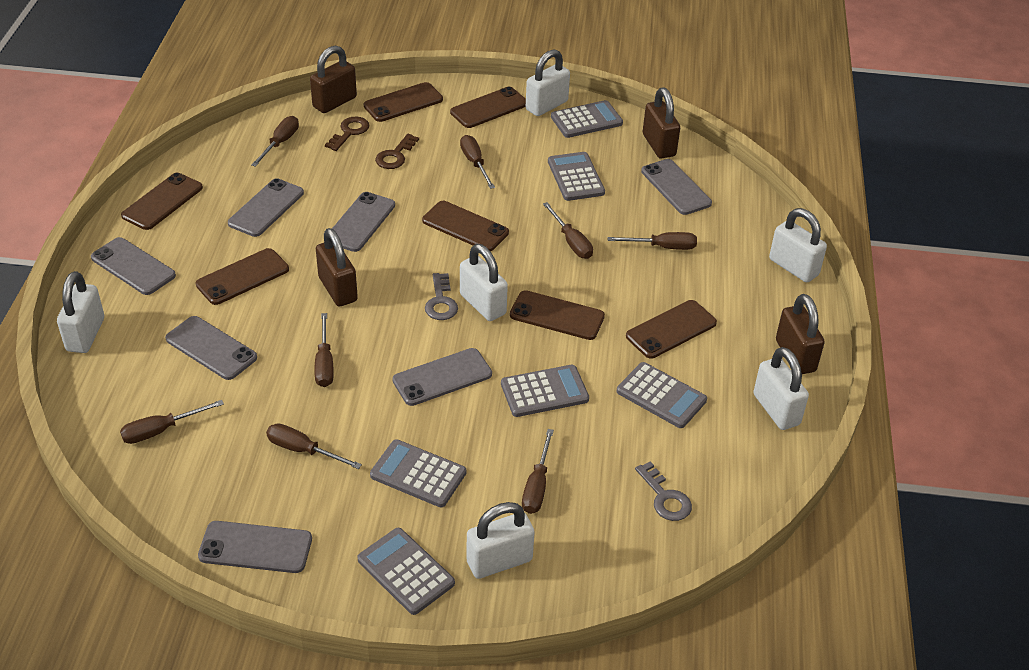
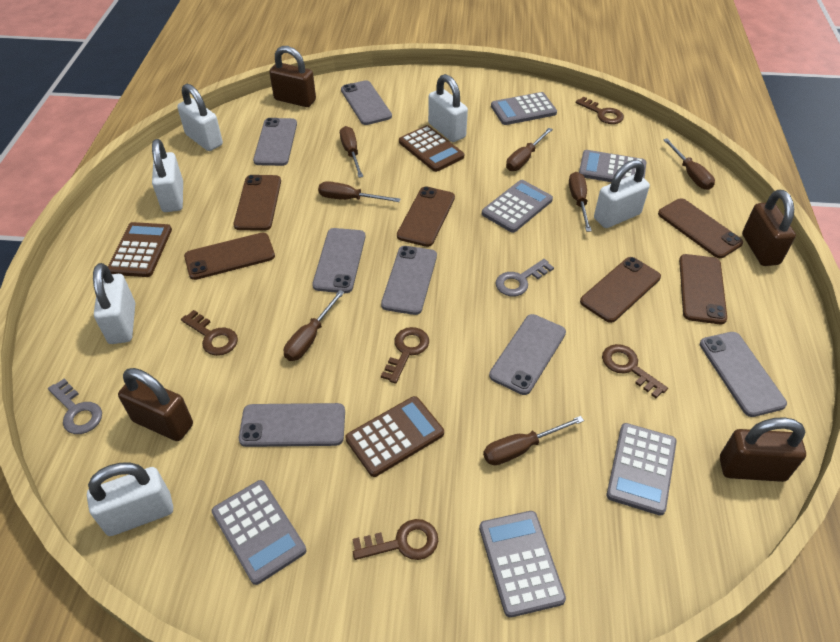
brown calculator: 0 -> 3
brown key: 2 -> 5
brown phone: 7 -> 6
brown screwdriver: 8 -> 7

